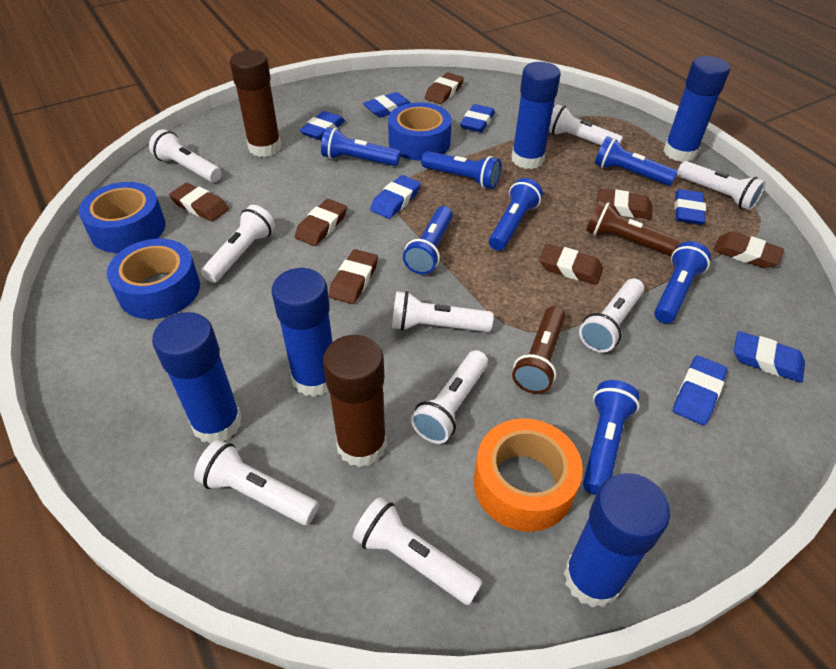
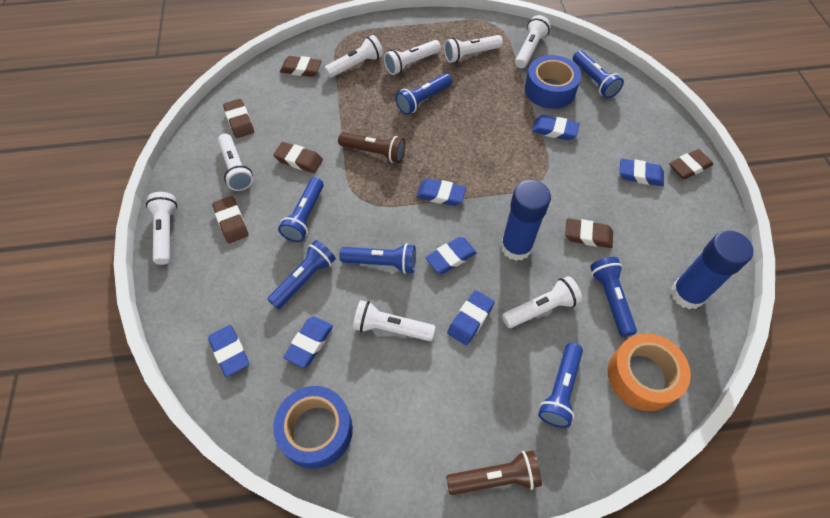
blue glue stick: 5 -> 2
blue tape: 3 -> 2
brown eraser: 7 -> 6
brown glue stick: 2 -> 0
white flashlight: 9 -> 8

